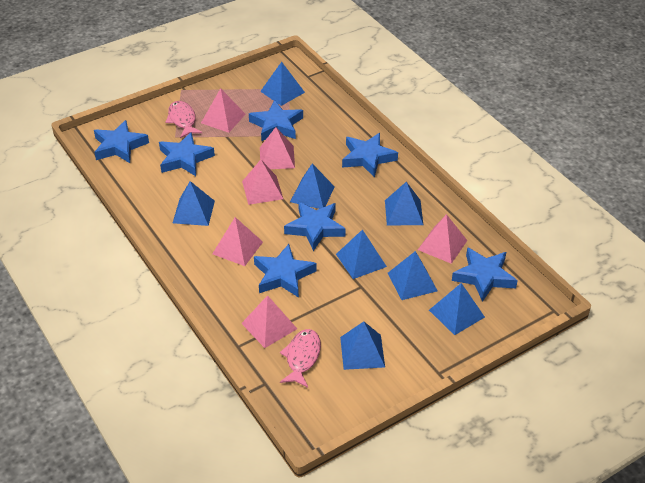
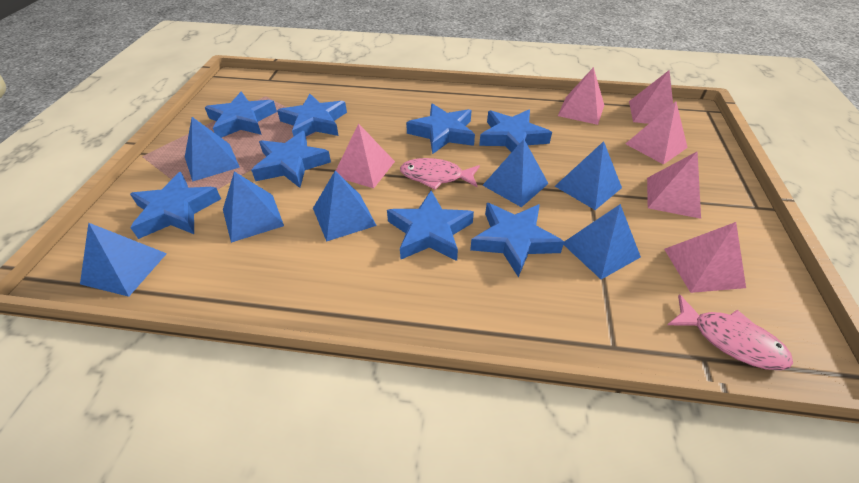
blue pyramid: 8 -> 7
blue star: 7 -> 8

